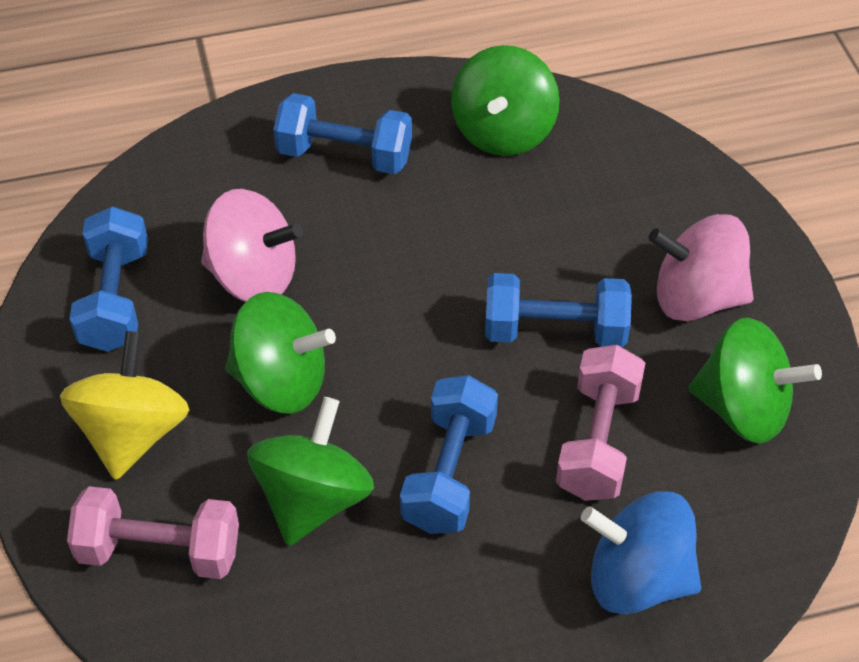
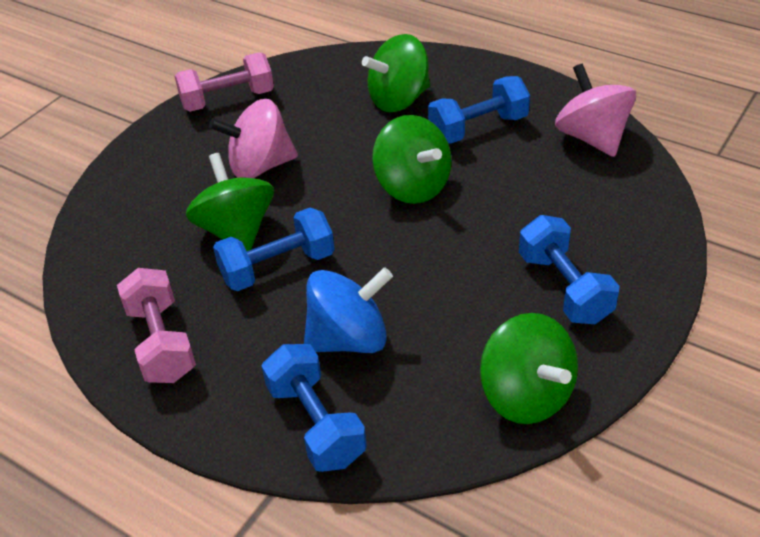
yellow spinning top: 1 -> 0

